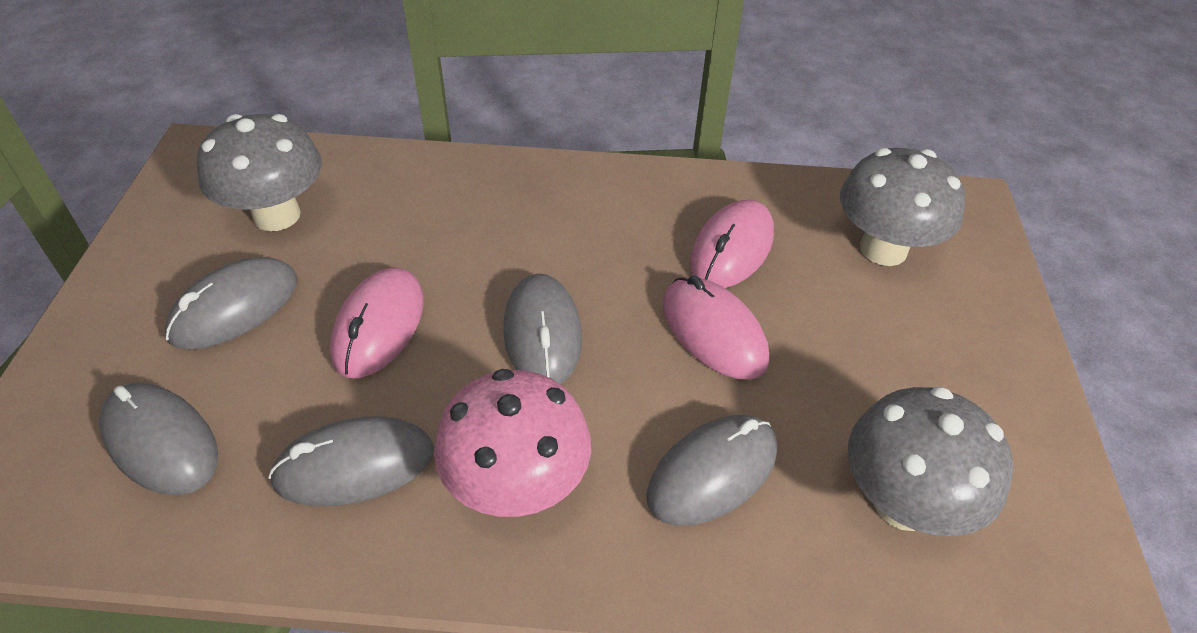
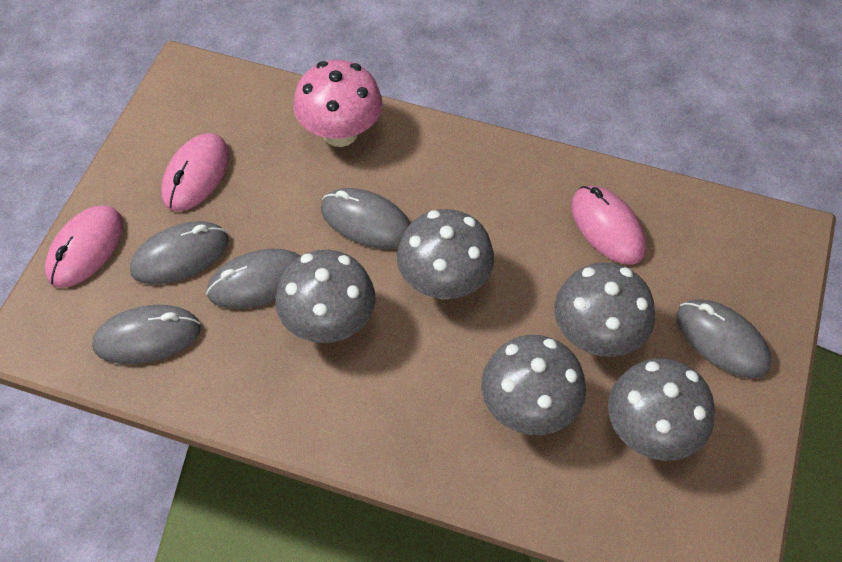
grey mushroom: 3 -> 5

